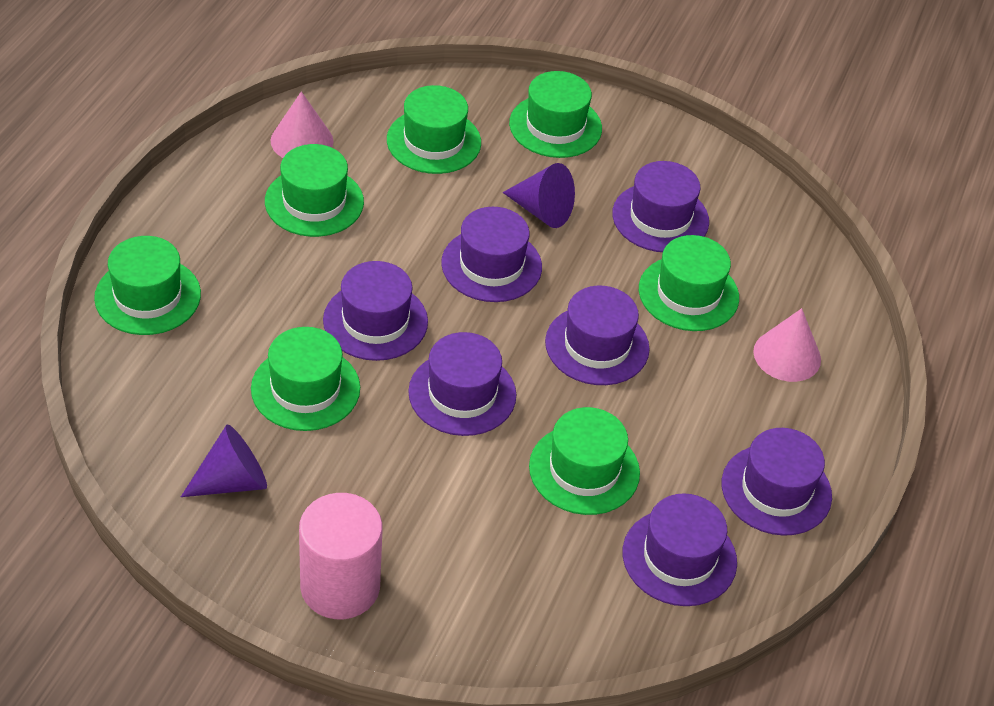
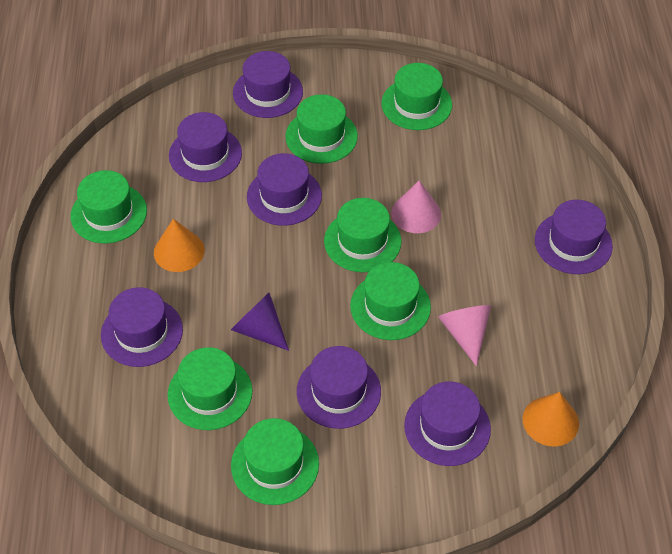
orange cone: 0 -> 2
pink cylinder: 1 -> 0
purple cone: 2 -> 1

